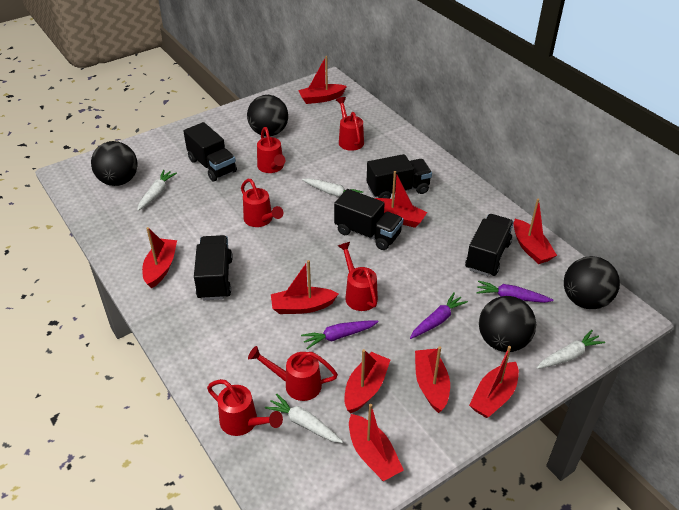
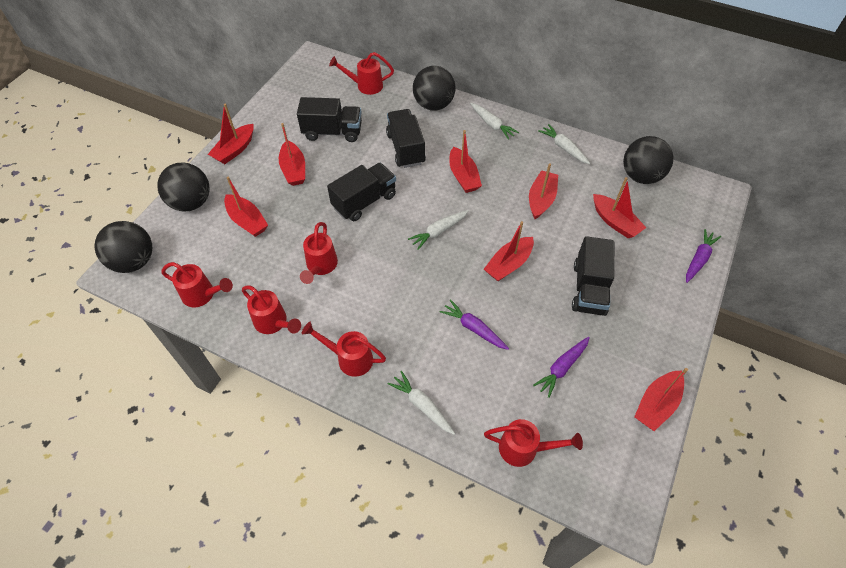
black truck: 5 -> 4
red boat: 9 -> 8

